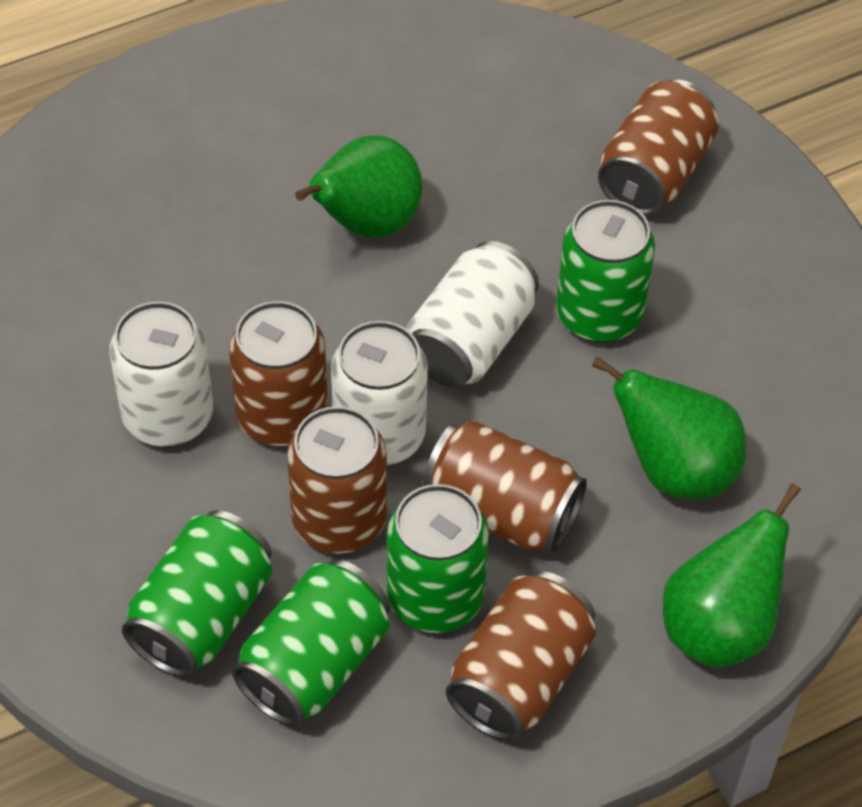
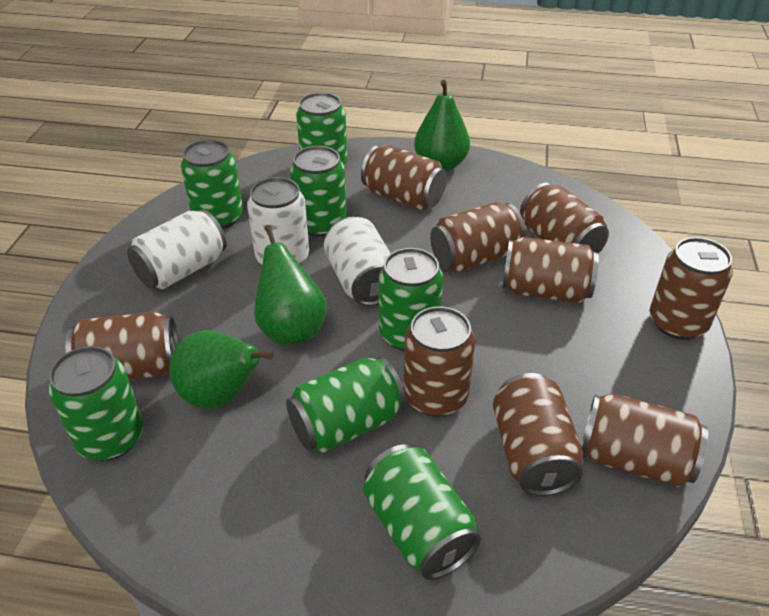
brown can: 5 -> 9
green can: 4 -> 7

